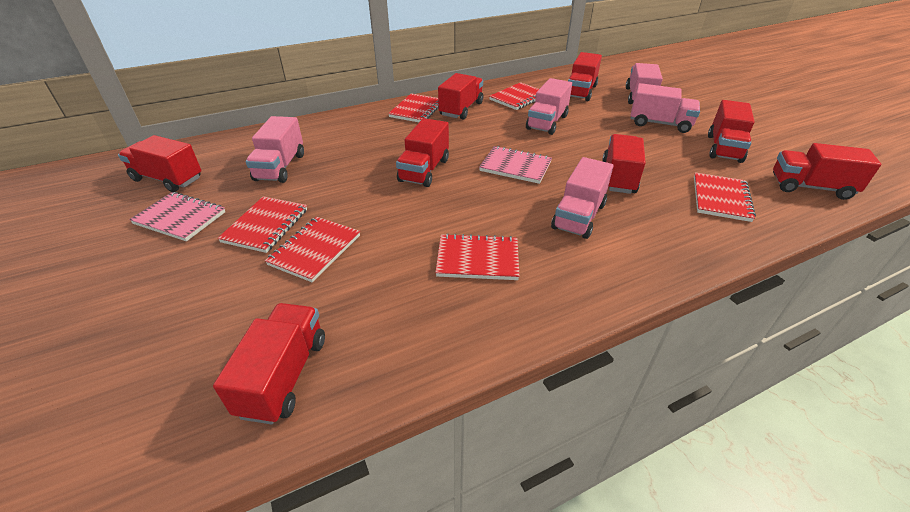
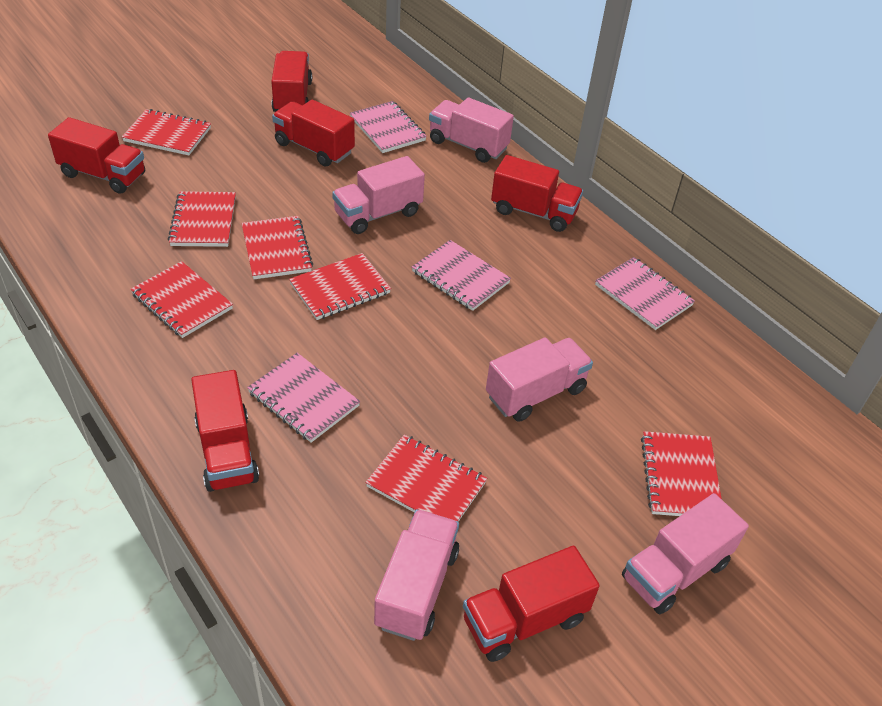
pink notebook: 2 -> 4
red notebook: 6 -> 7
red truck: 8 -> 6

